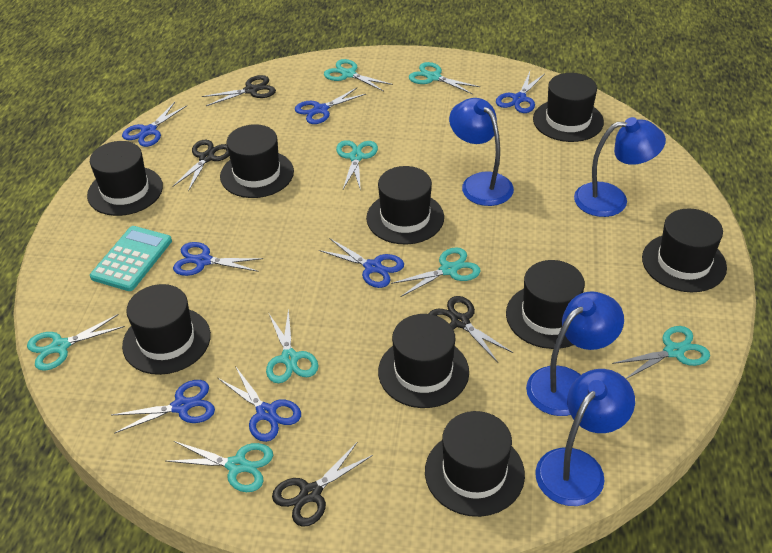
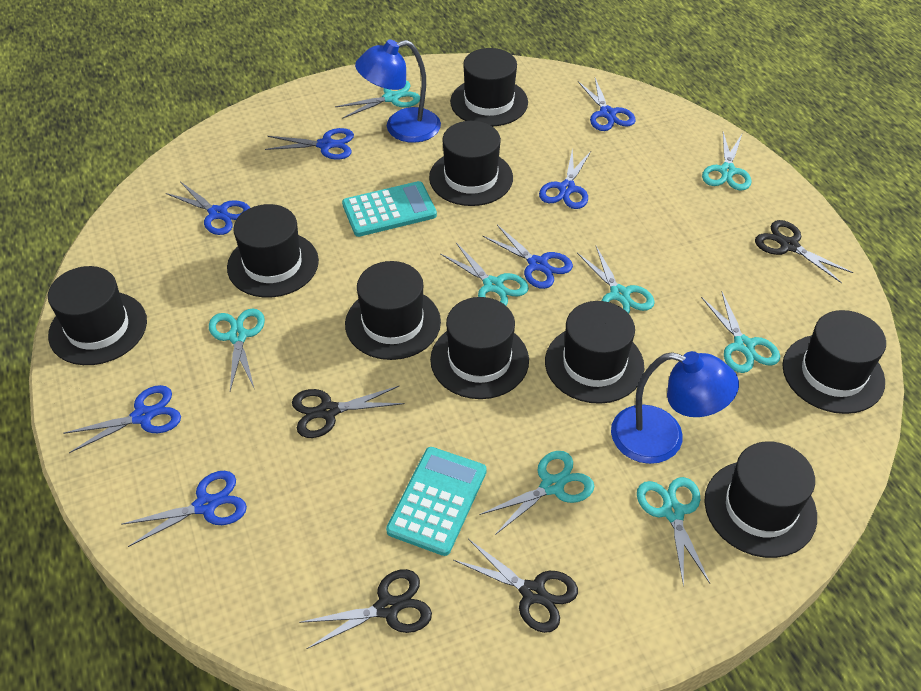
blue lamp: 4 -> 2
turquoise calculator: 1 -> 2

